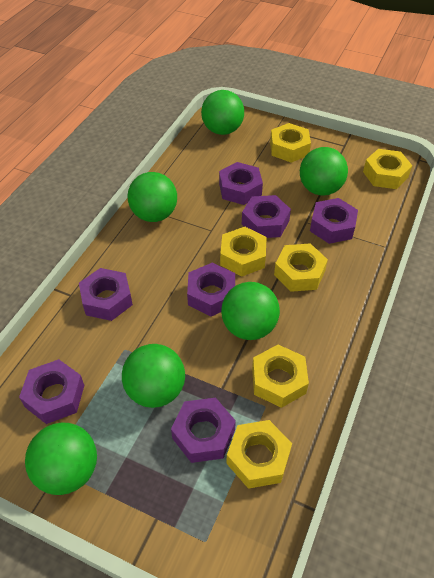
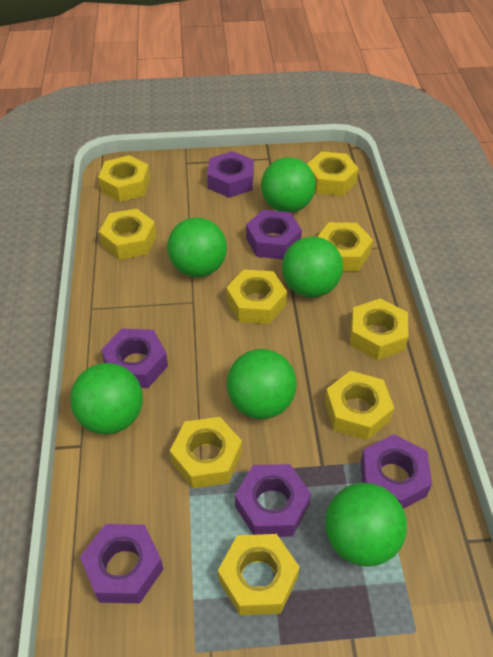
purple nut: 7 -> 6
yellow nut: 6 -> 9

